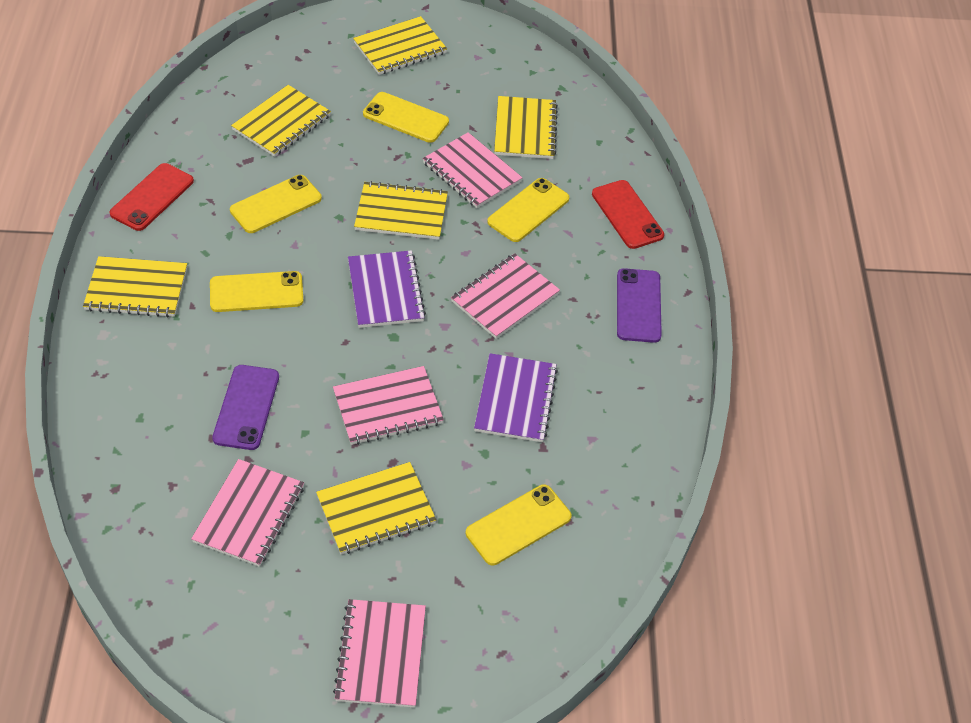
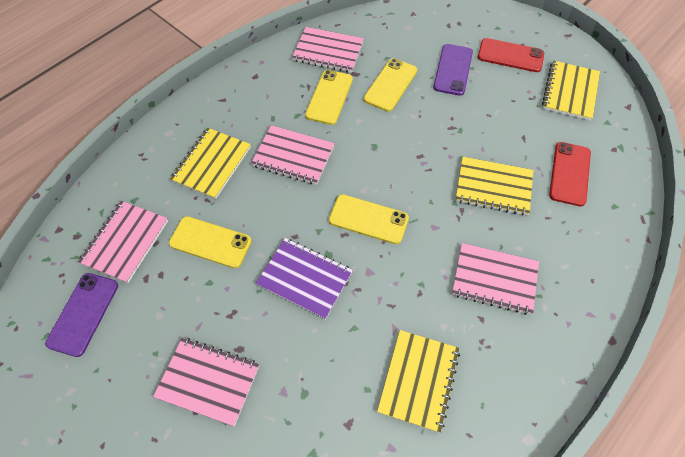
purple notebook: 2 -> 1
yellow notebook: 6 -> 4
yellow phone: 5 -> 4

